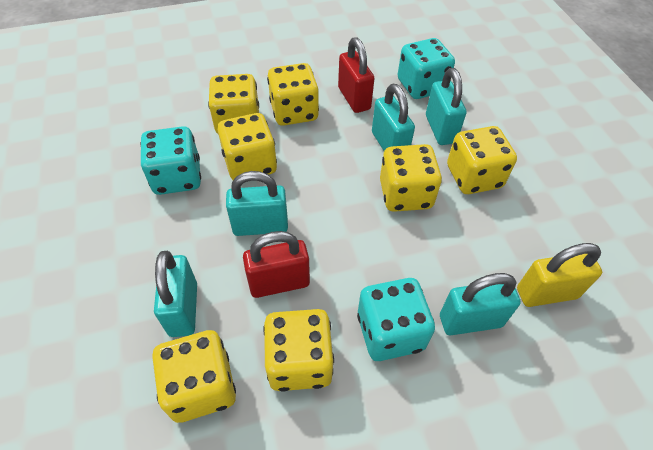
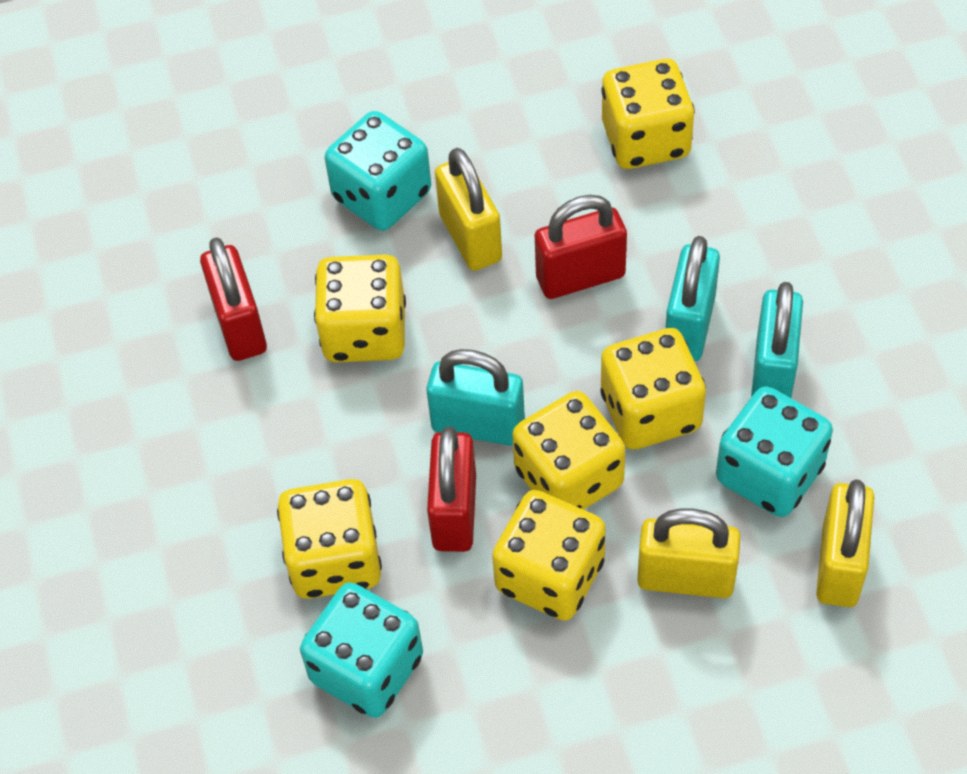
red padlock: 2 -> 3
turquoise padlock: 5 -> 3
yellow dice: 7 -> 6
yellow padlock: 1 -> 3

